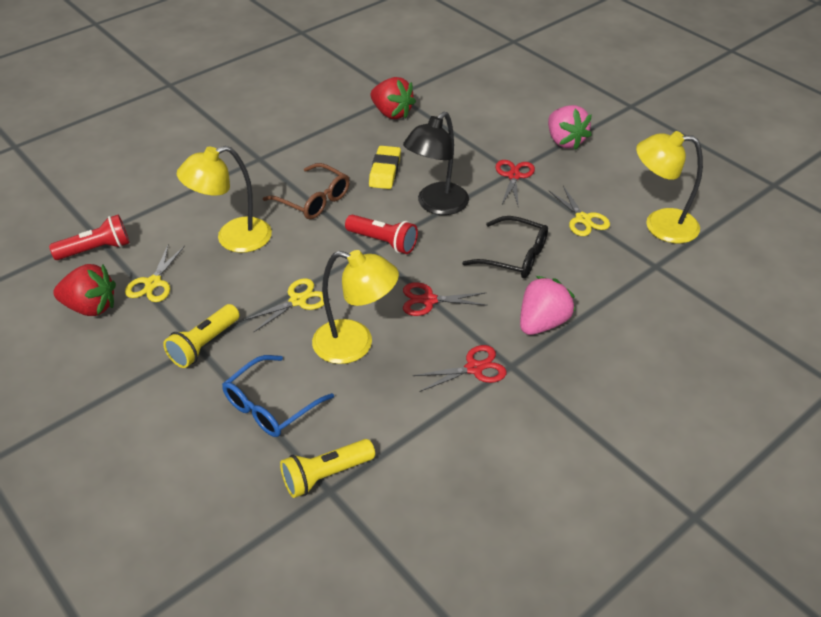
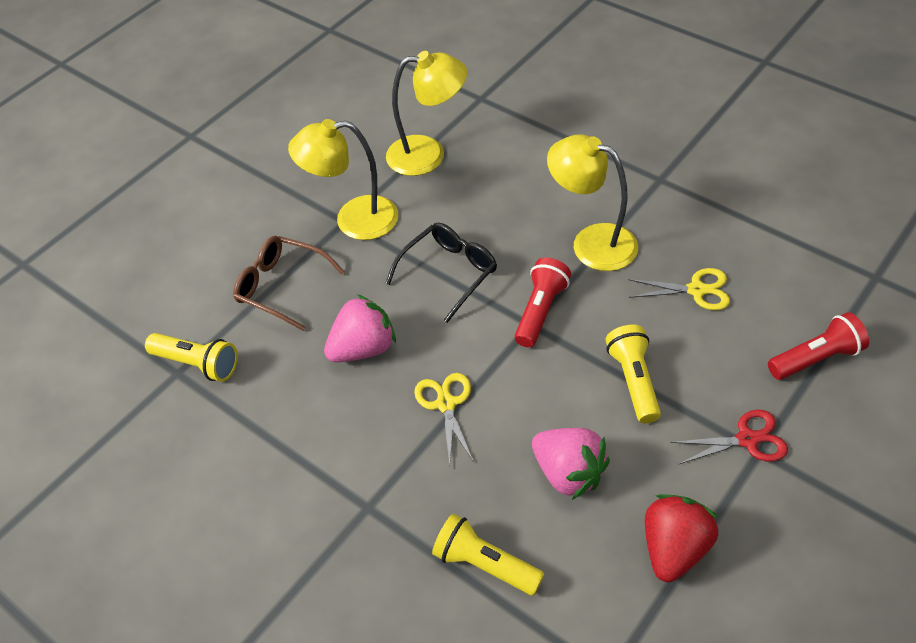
black lamp: 1 -> 0
blue glasses: 1 -> 0
red scissors: 3 -> 1
red strawberry: 2 -> 1
yellow eraser: 1 -> 0
yellow flashlight: 2 -> 3
yellow scissors: 3 -> 2

